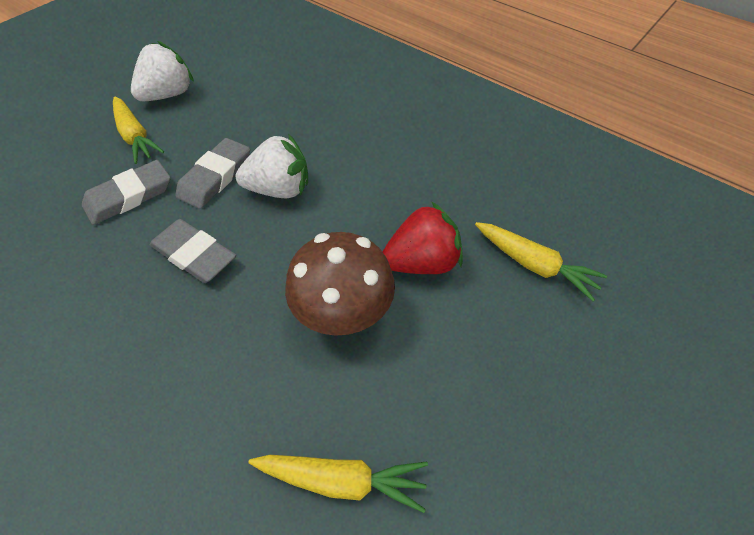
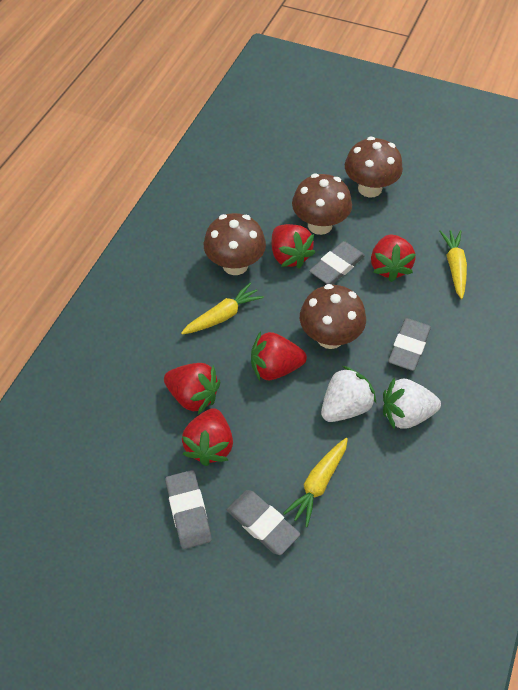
brown mushroom: 1 -> 4
grey eraser: 3 -> 4
red strawberry: 1 -> 5

